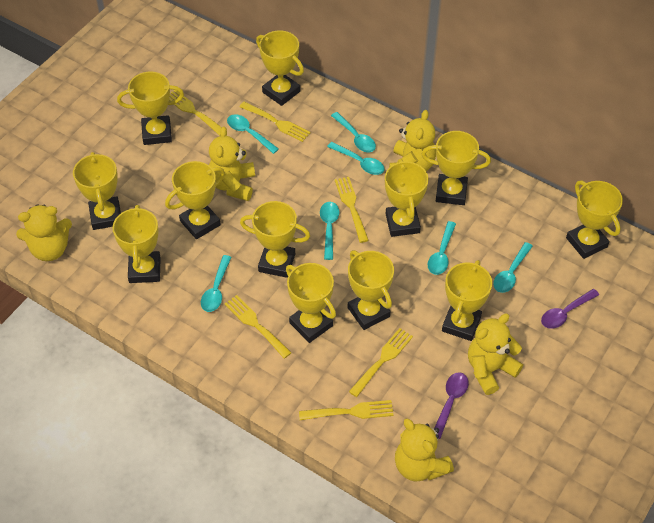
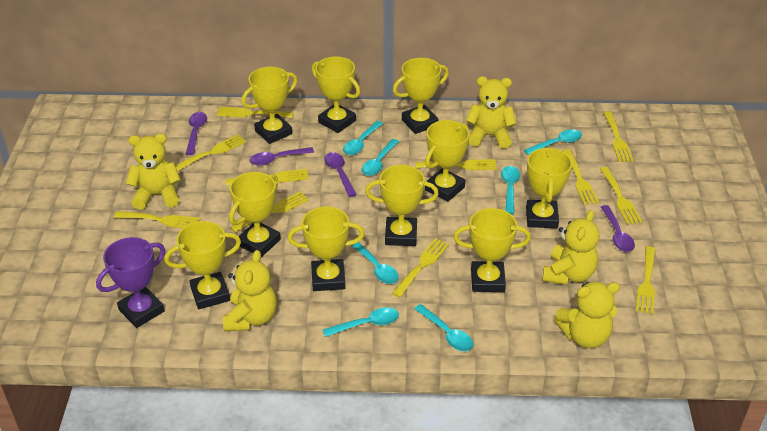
purple spoon: 2 -> 4
purple trophy: 0 -> 1
yellow fork: 6 -> 11
yellow trophy: 12 -> 10

